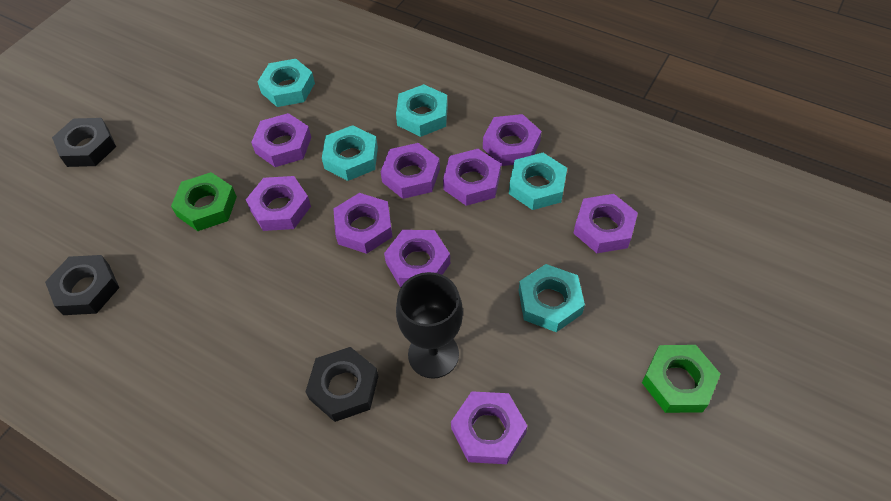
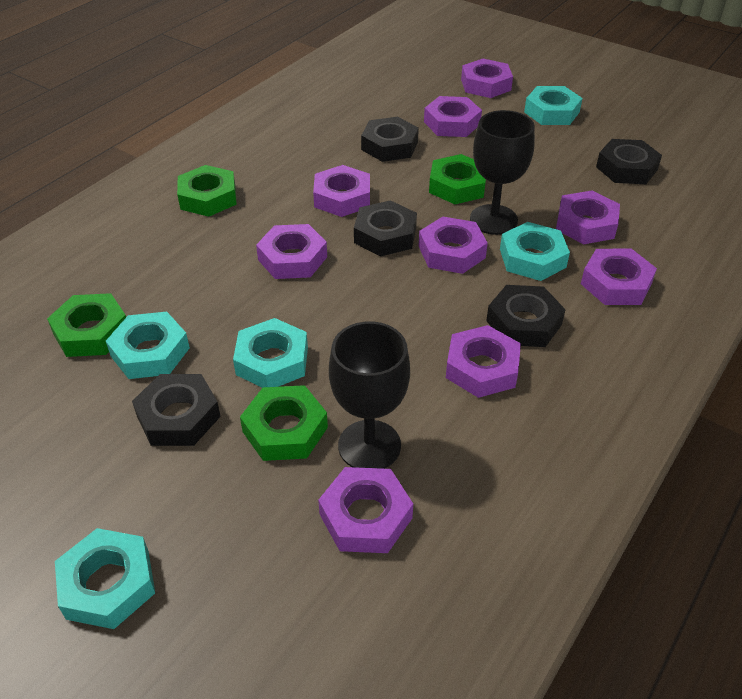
black goblet: 1 -> 2
black nut: 3 -> 5
green nut: 2 -> 4

